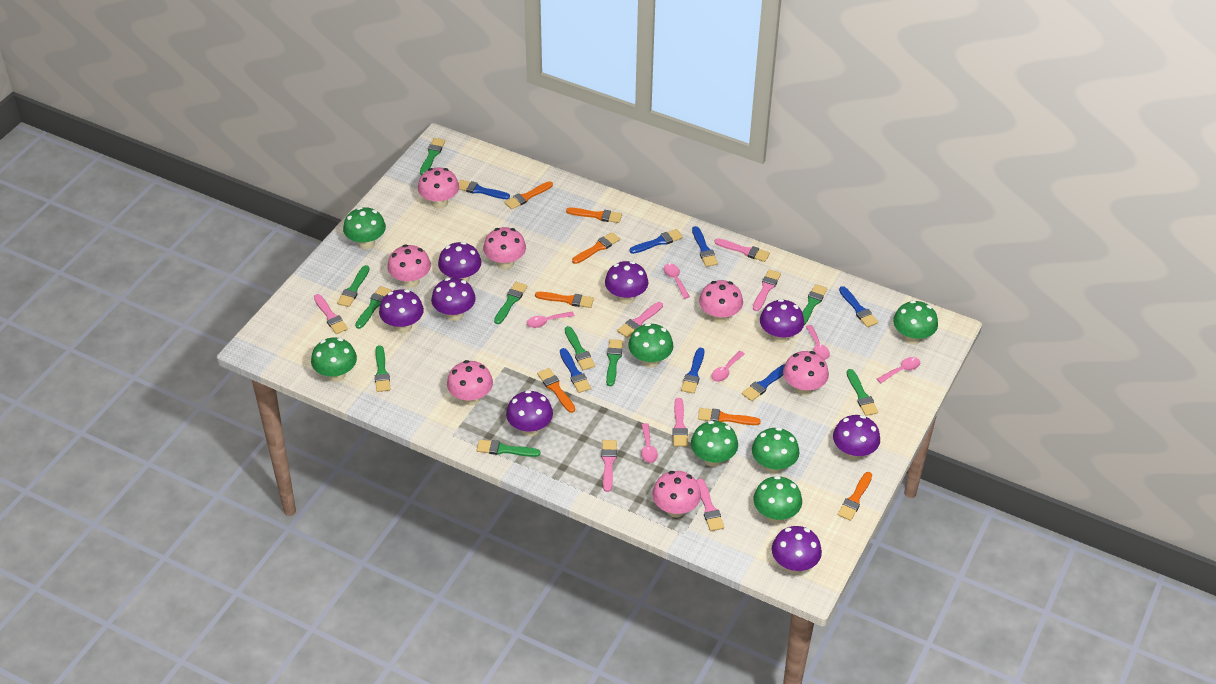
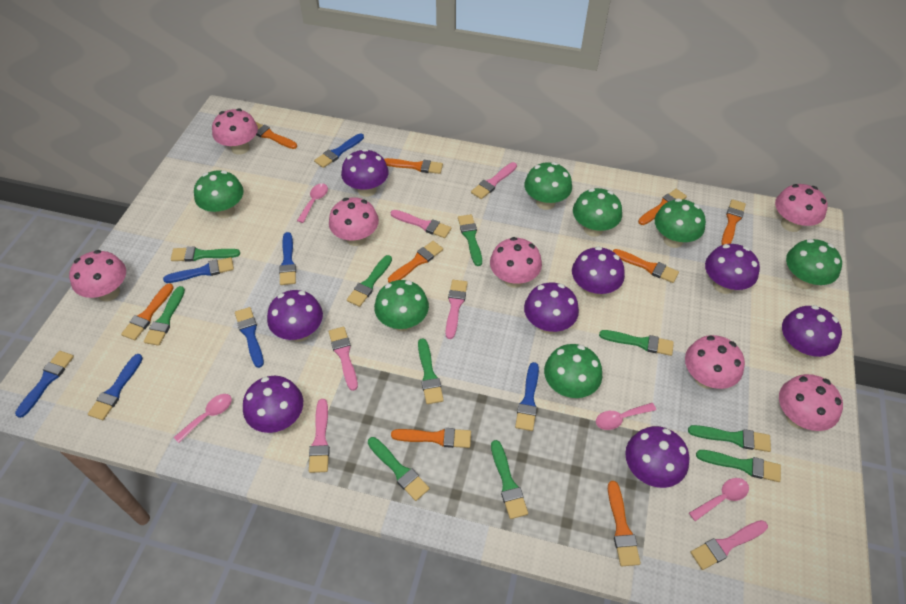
orange brush: 7 -> 9
pink brush: 7 -> 6
pink spoon: 6 -> 4

